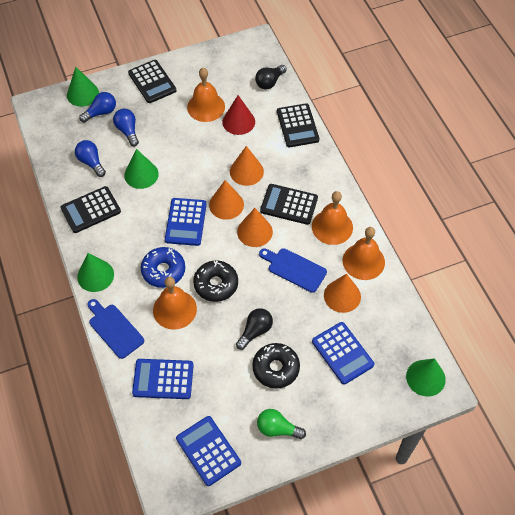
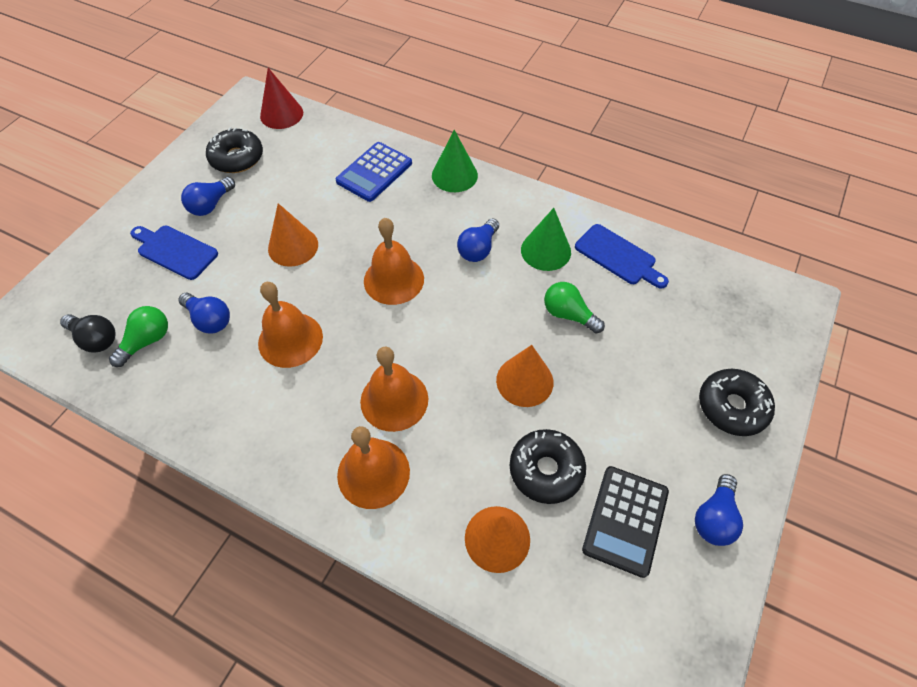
black calculator: 4 -> 1
black donut: 2 -> 3
black light bulb: 2 -> 1
blue calculator: 4 -> 1
blue donut: 1 -> 0
blue light bulb: 3 -> 4
green cone: 4 -> 2
green light bulb: 1 -> 2
orange cone: 4 -> 3

